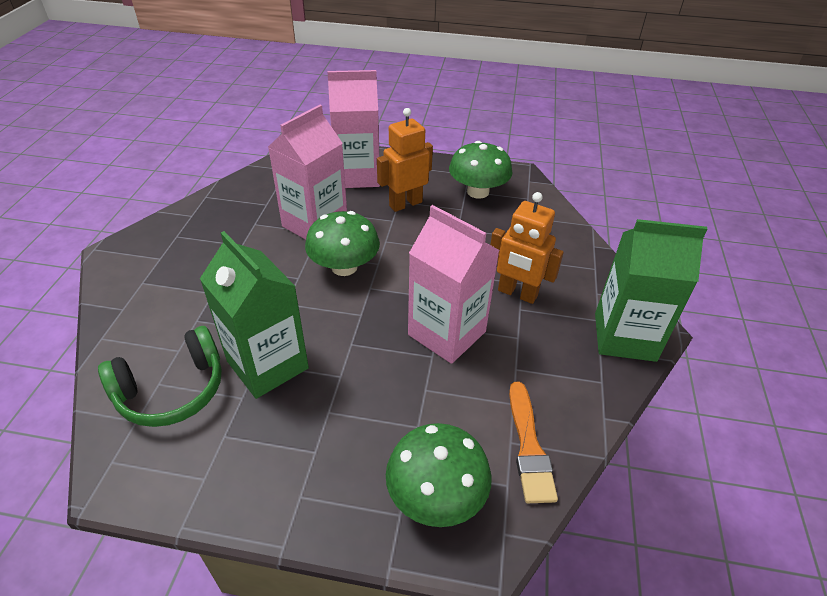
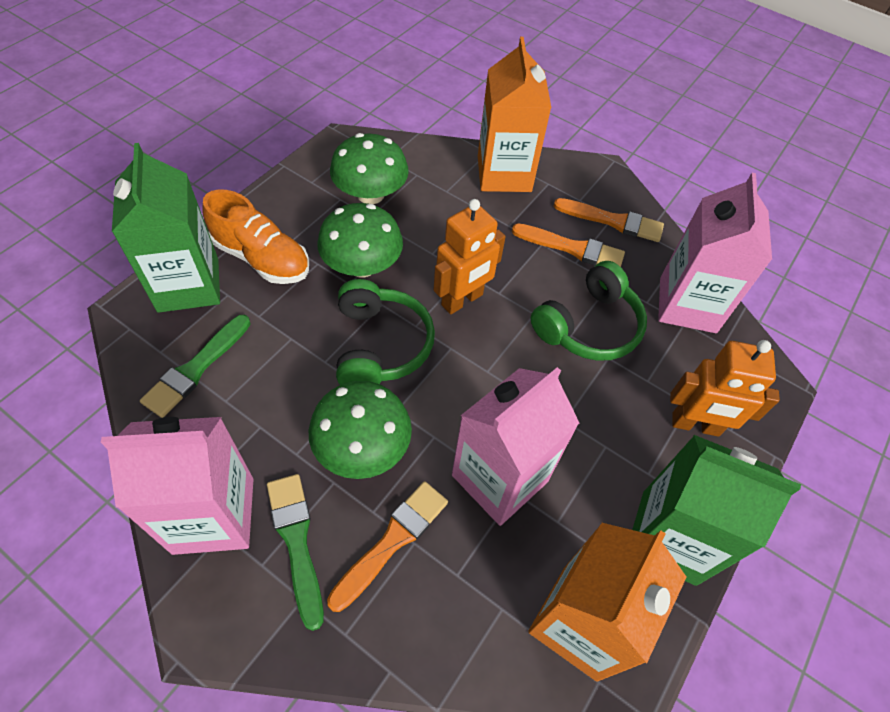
green brush: 0 -> 2
green headphones: 1 -> 2
orange brush: 1 -> 3
orange carton: 0 -> 2
orange shoe: 0 -> 1

